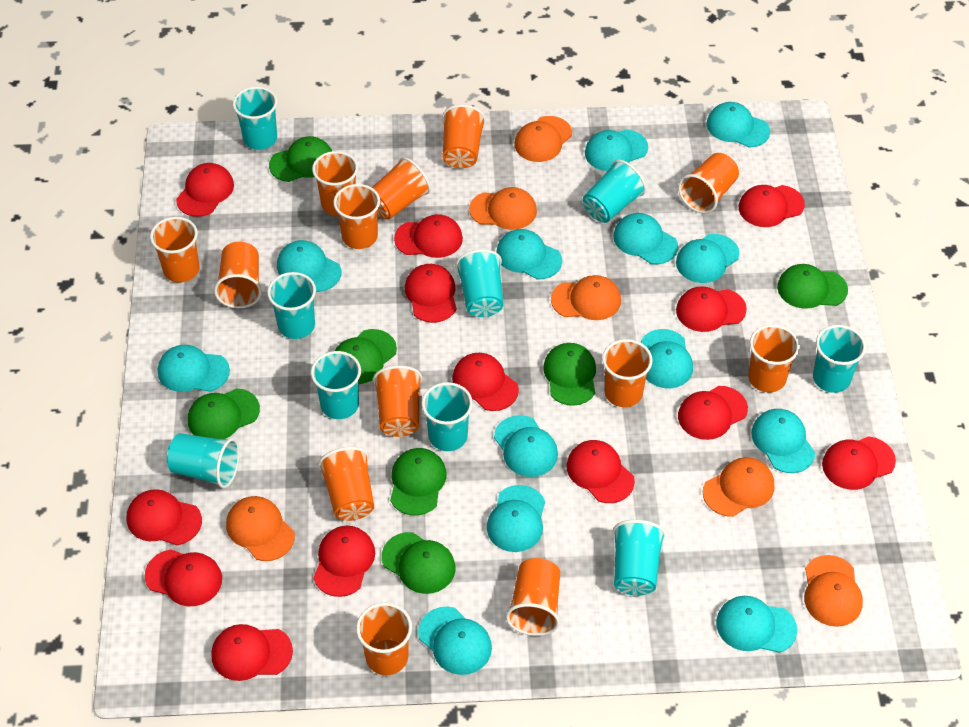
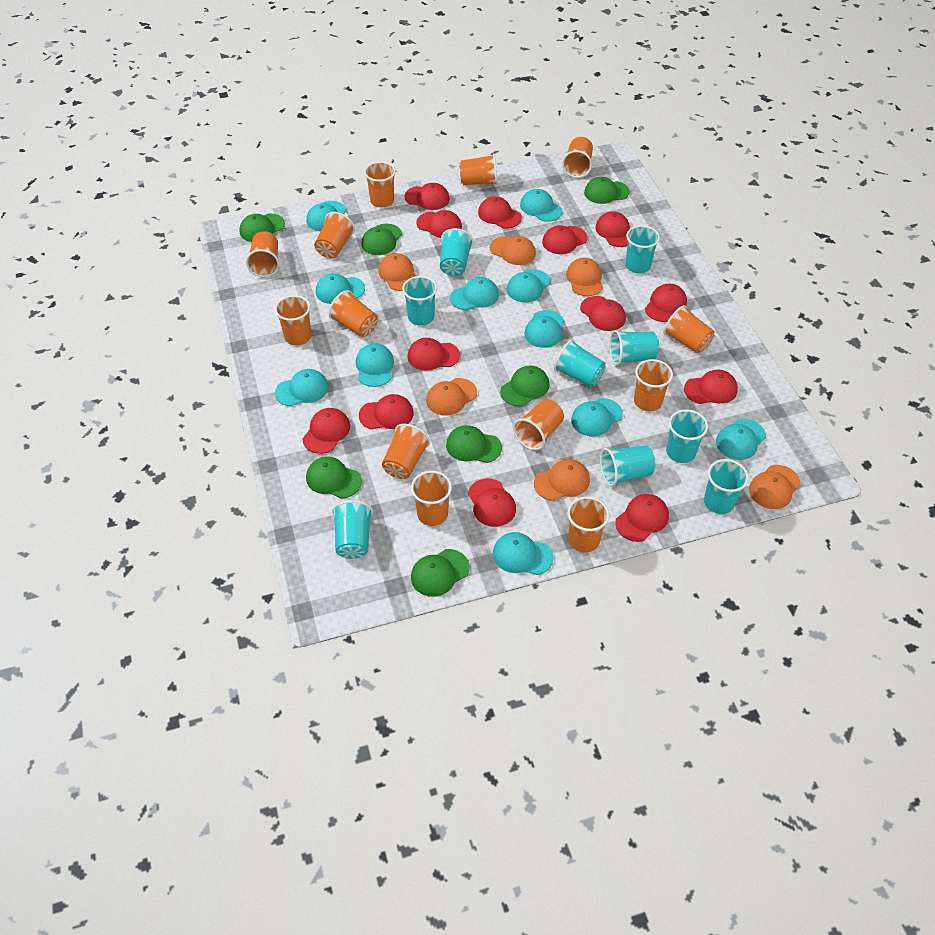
turquoise cap: 13 -> 11

